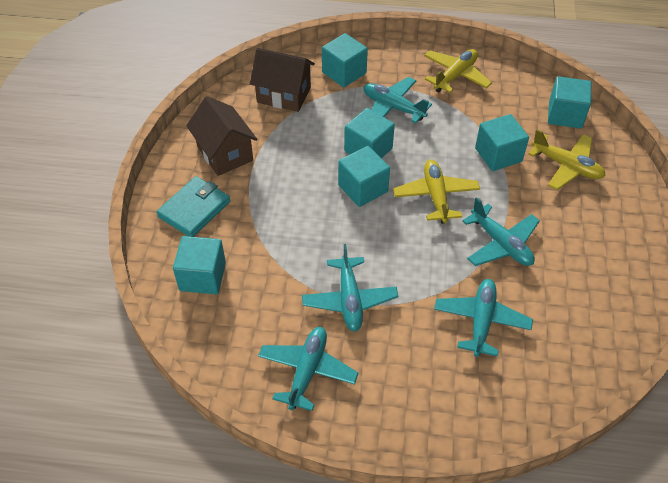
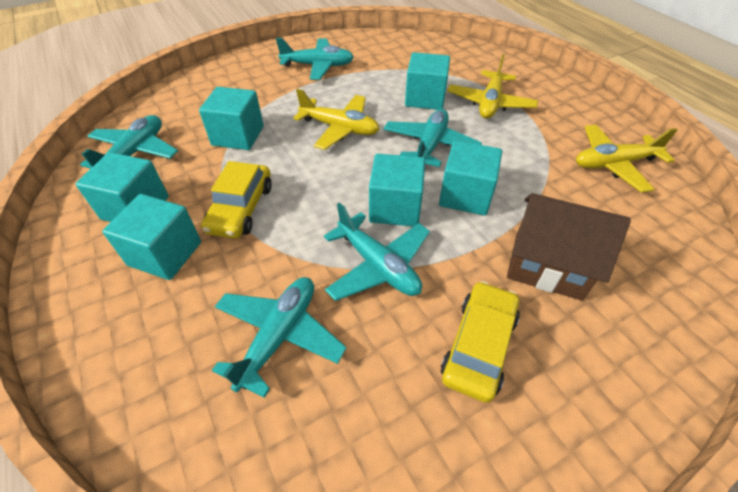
brown house: 2 -> 1
turquoise wallet: 1 -> 0
yellow car: 0 -> 2

